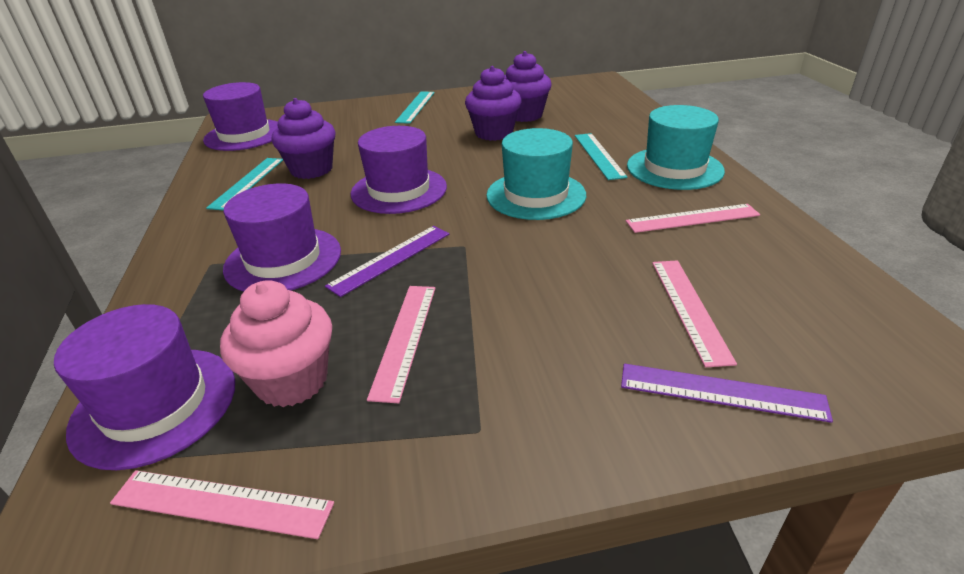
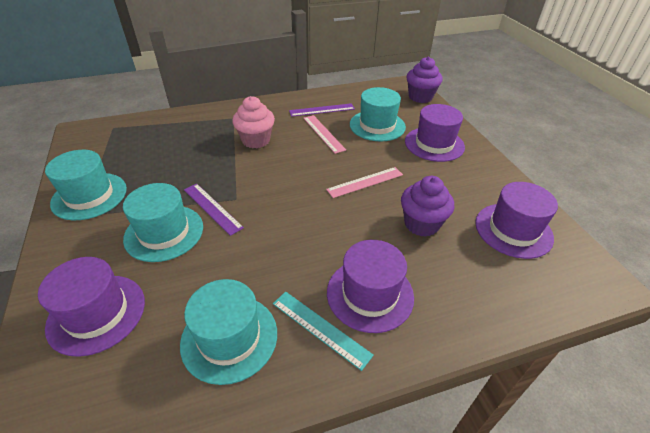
pink ruler: 4 -> 2
purple cupcake: 3 -> 2
turquoise hat: 2 -> 4
turquoise ruler: 3 -> 1

